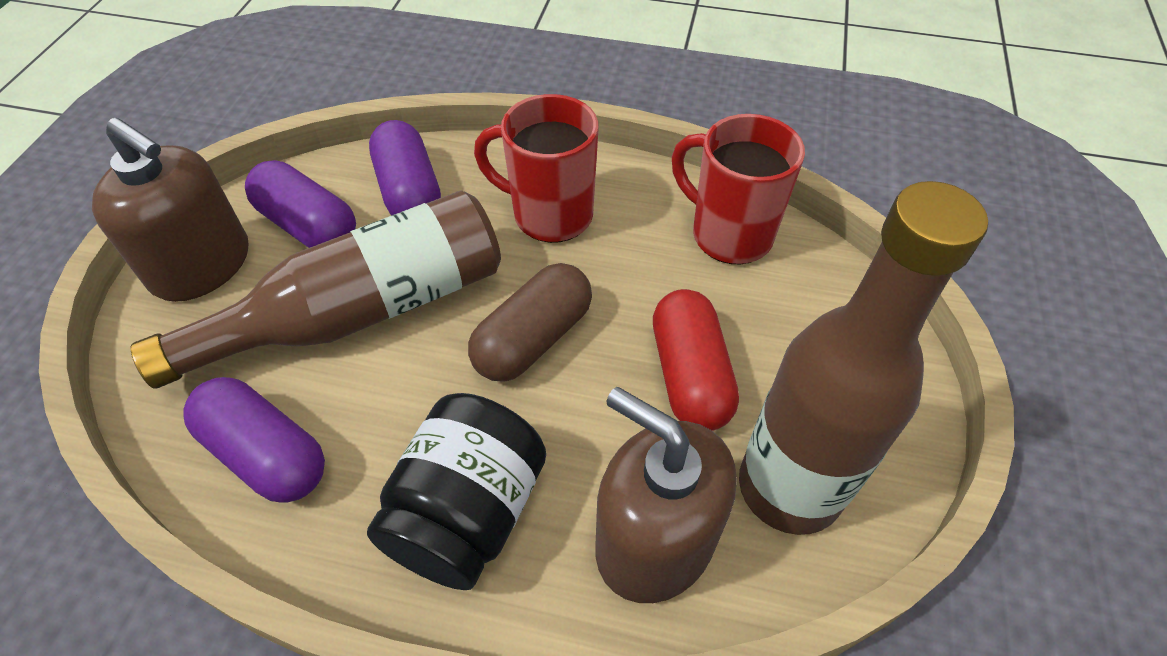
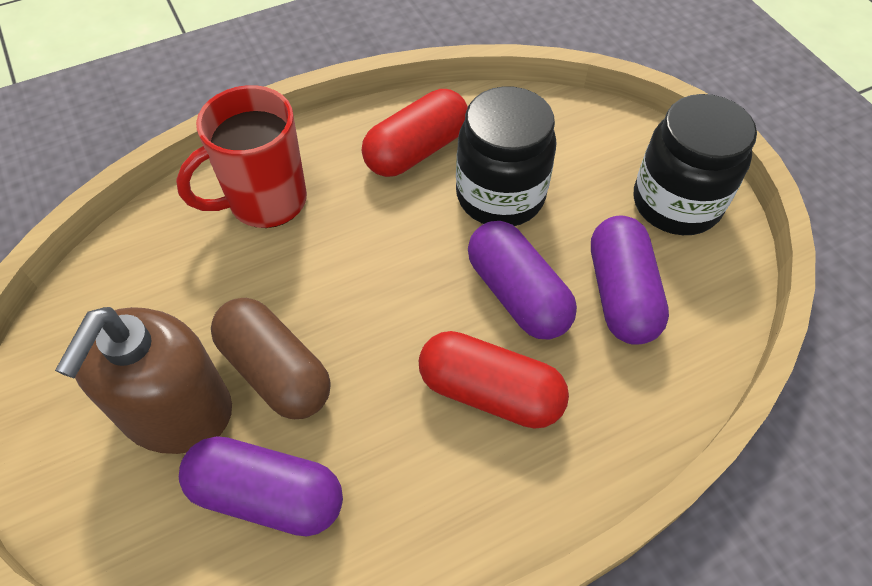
black jar: 1 -> 2
brown bottle: 2 -> 0
brown soap dispenser: 2 -> 1
red capsule: 1 -> 2
red mug: 2 -> 1

